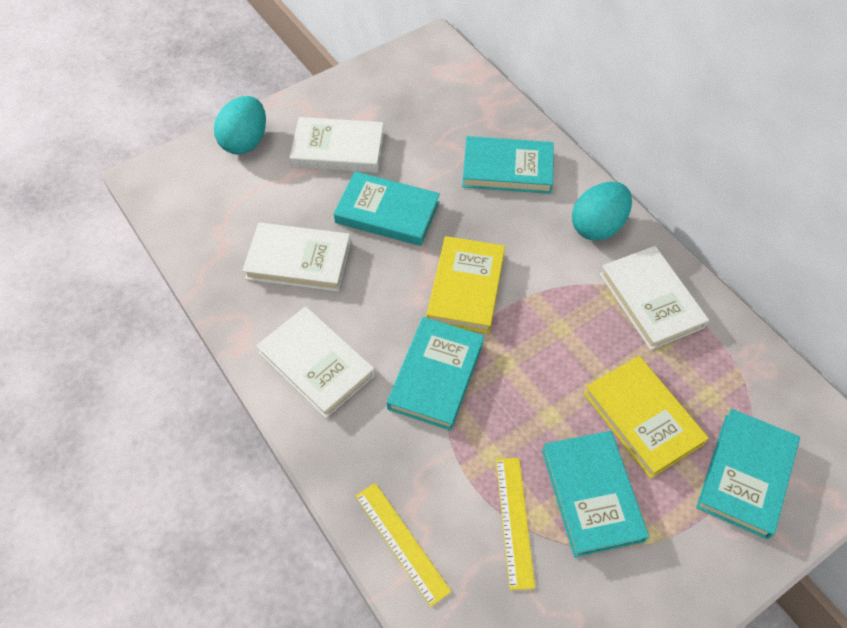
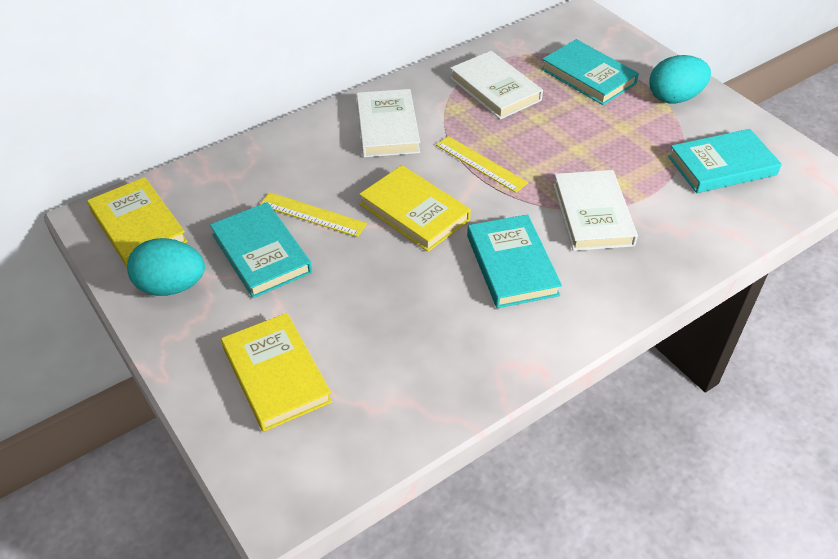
turquoise book: 5 -> 4
white book: 4 -> 3
yellow book: 2 -> 3

